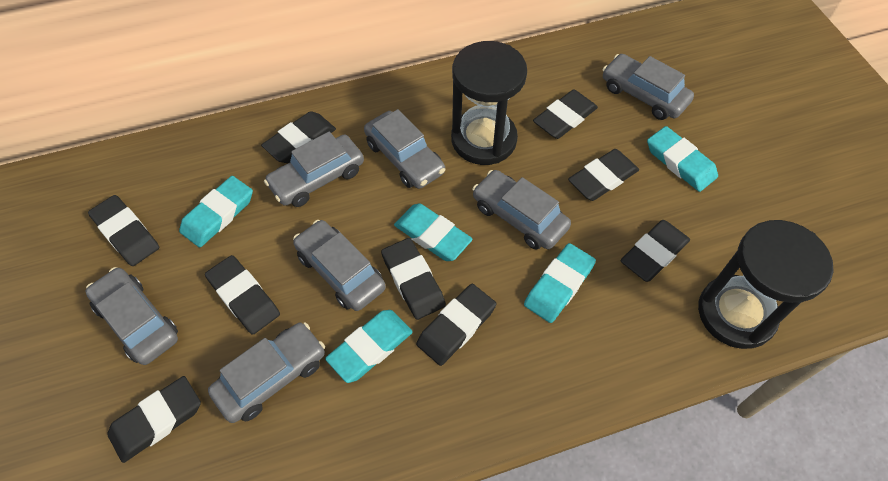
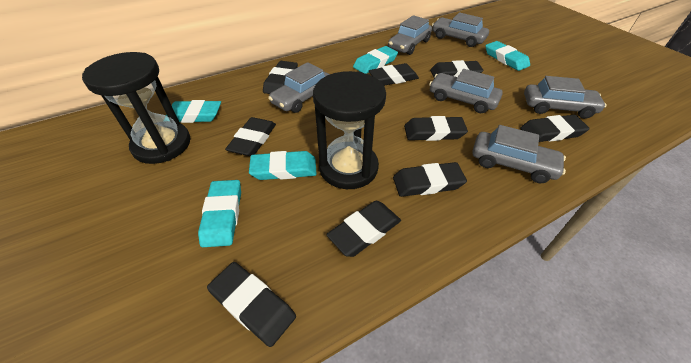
grey car: 7 -> 6

